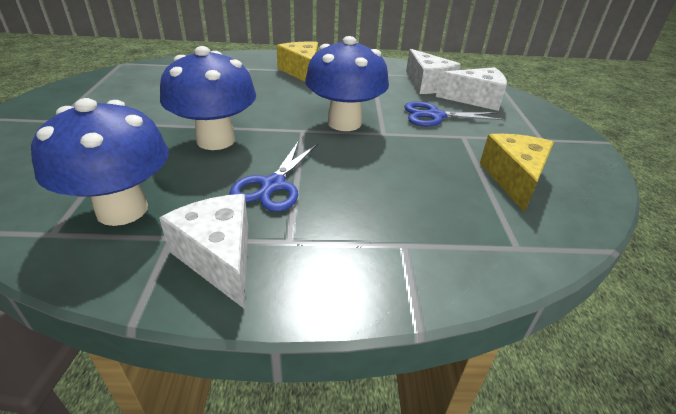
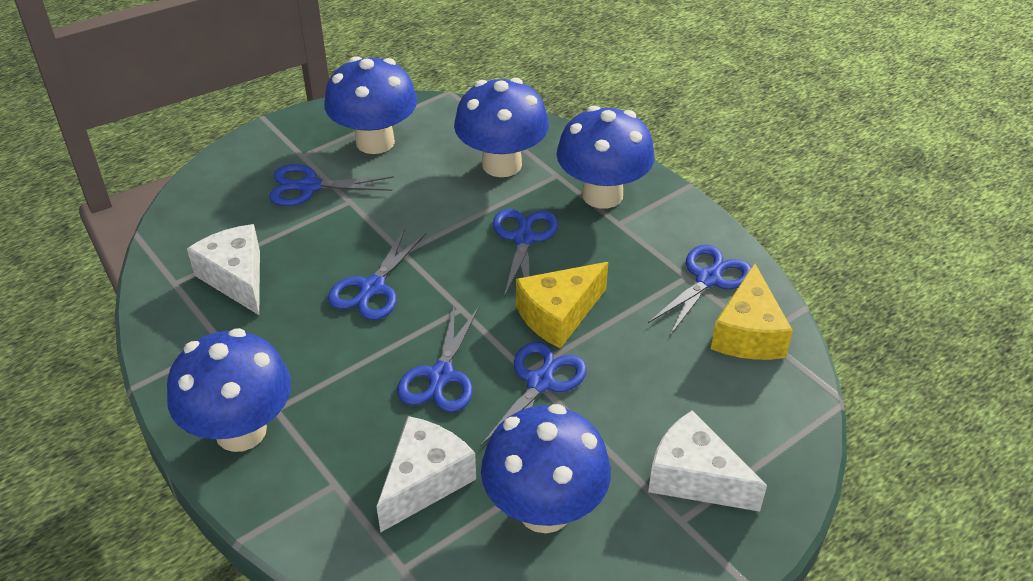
blue mushroom: 3 -> 5
blue scissors: 2 -> 6

